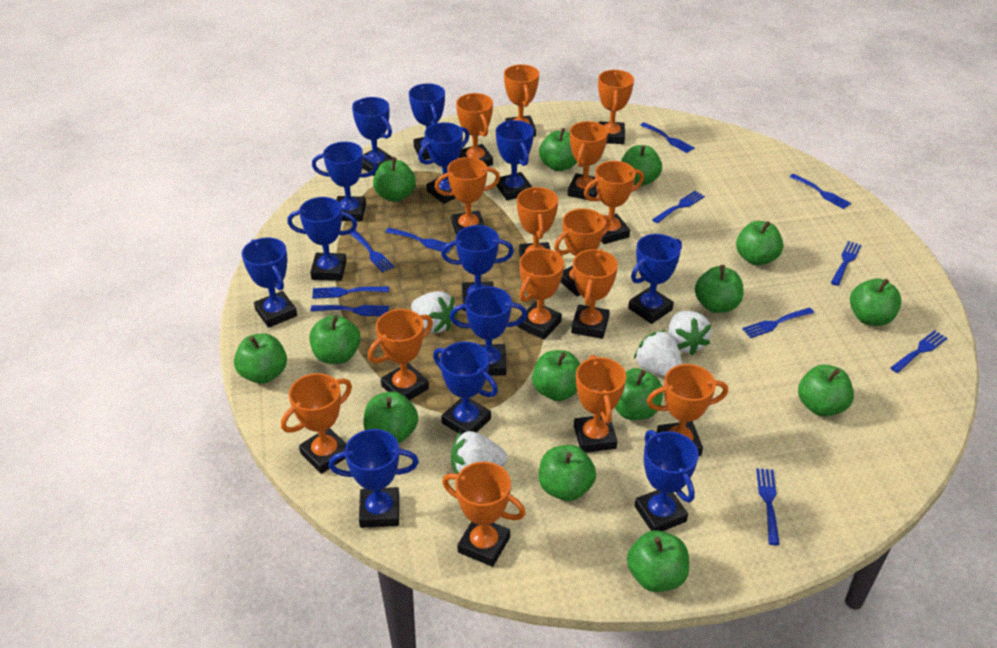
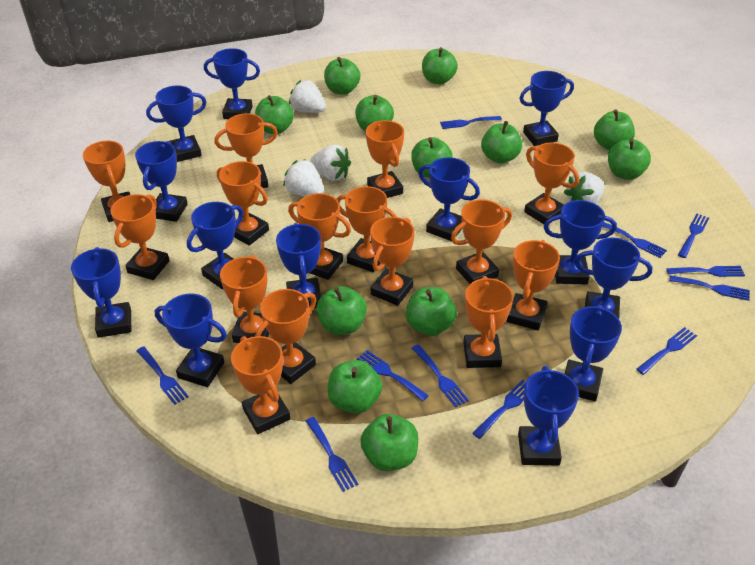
green apple: 14 -> 12

